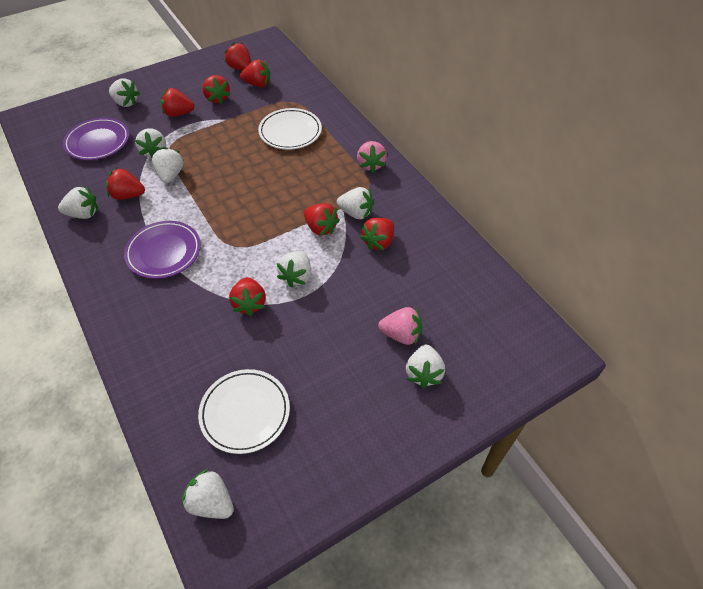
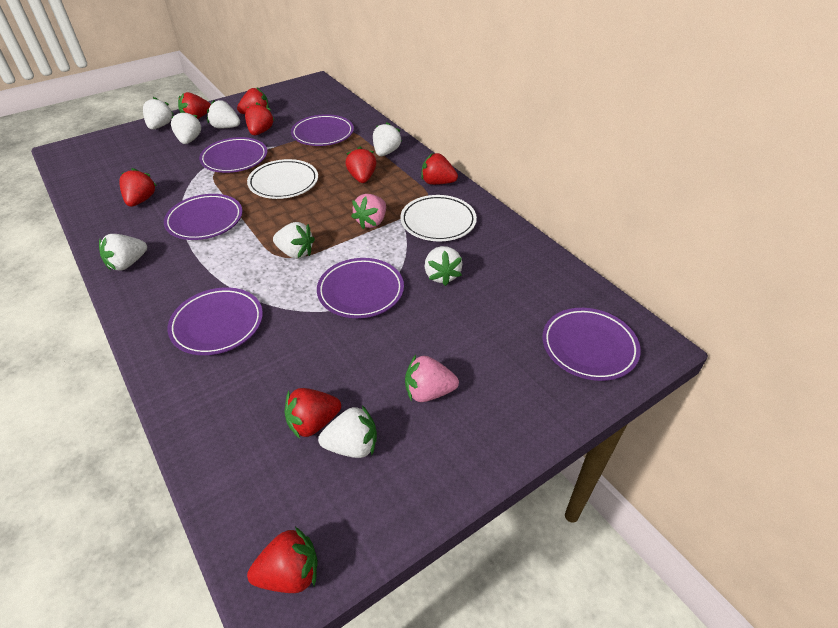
purple plate: 2 -> 6

